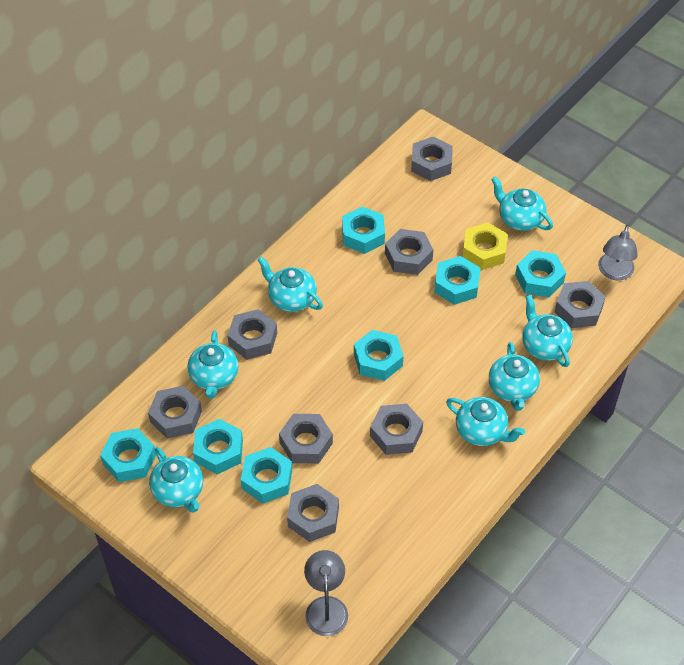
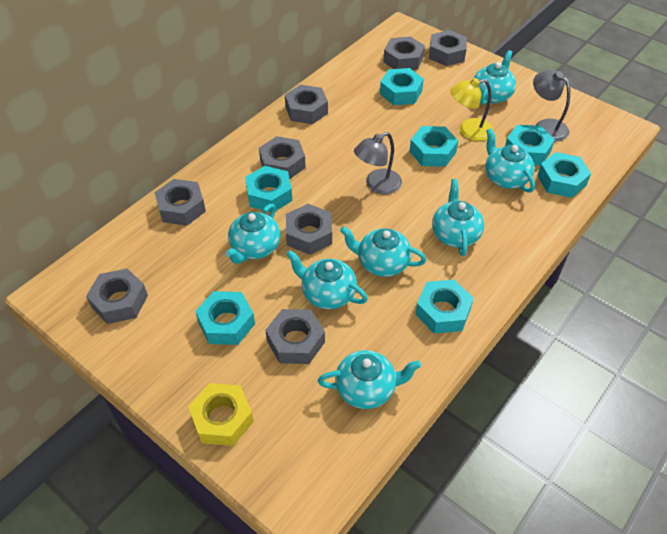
yellow lamp: 0 -> 1

